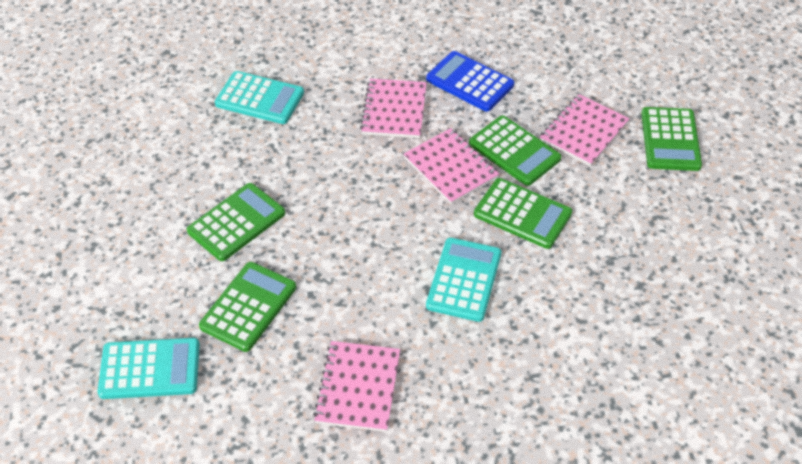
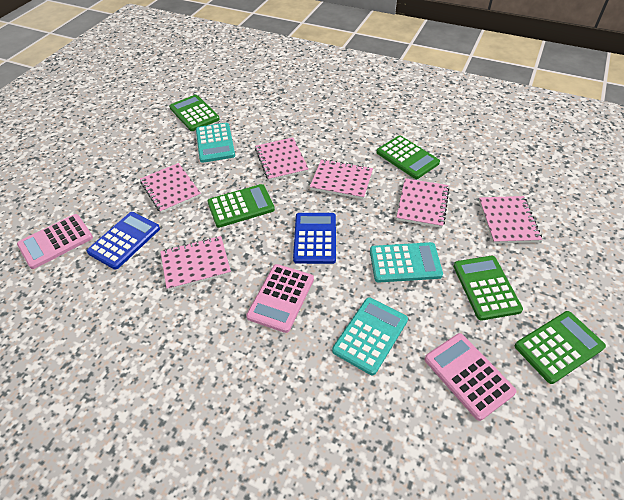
blue calculator: 1 -> 2
pink calculator: 0 -> 3
pink notebook: 4 -> 6

